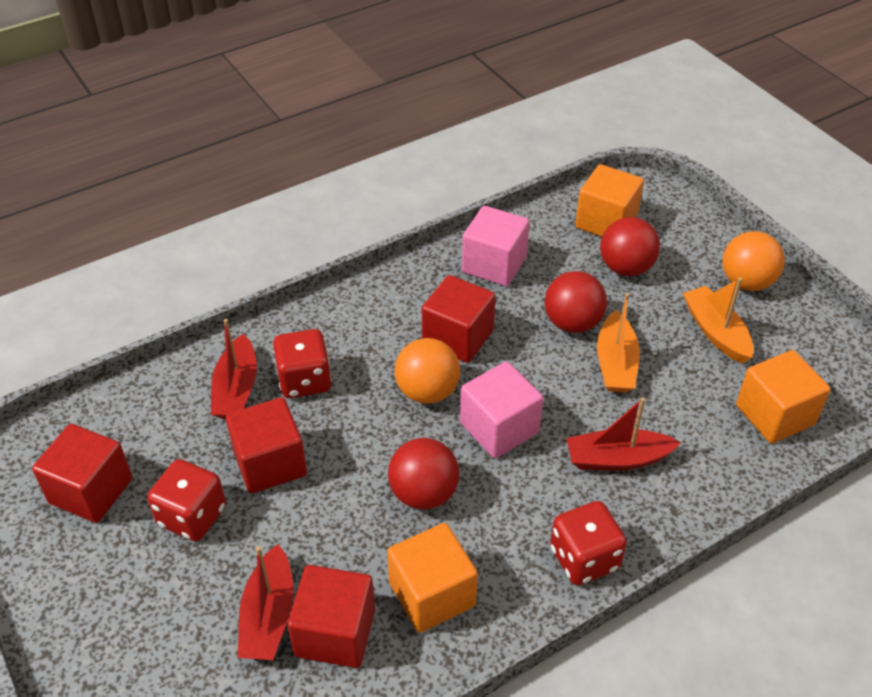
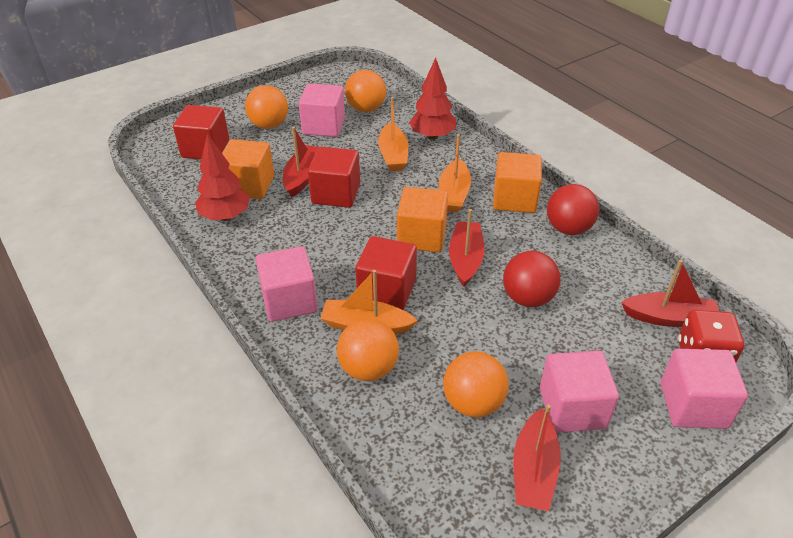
orange ball: 2 -> 4
orange boat: 2 -> 3
pink cube: 2 -> 4
red ball: 3 -> 2
red boat: 3 -> 4
red cube: 4 -> 3
red dice: 3 -> 1
red tree: 0 -> 2

